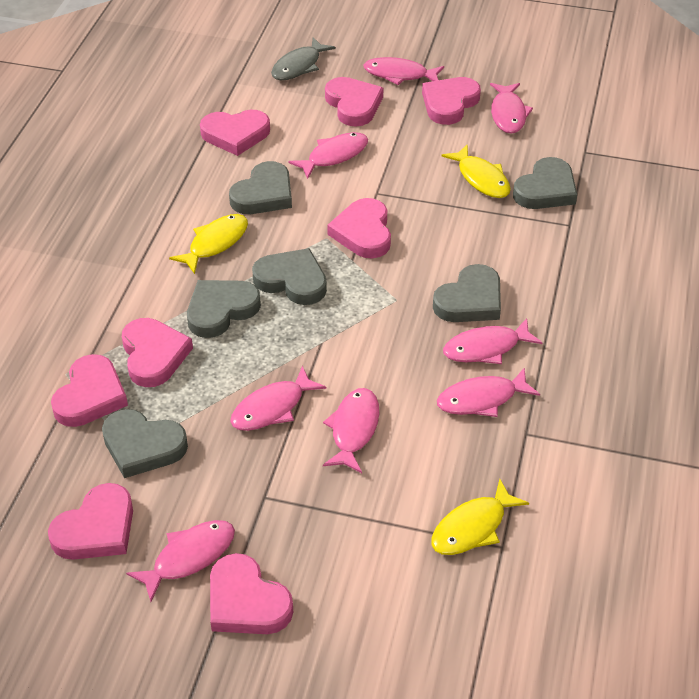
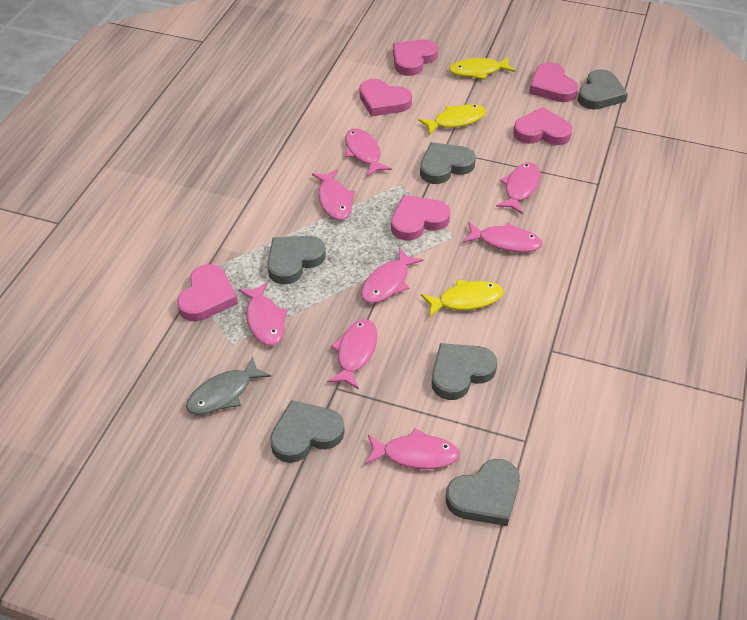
pink heart: 8 -> 6

